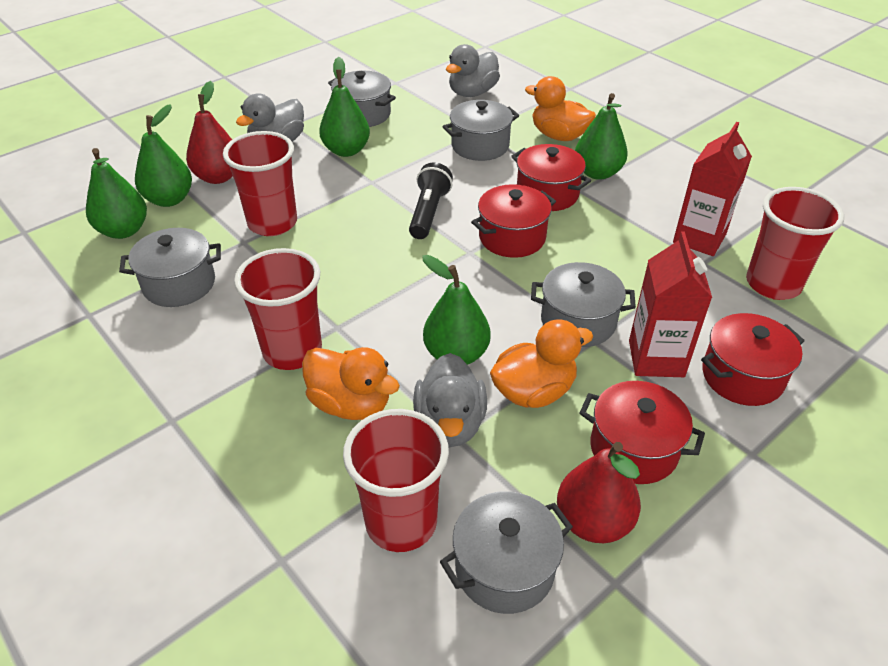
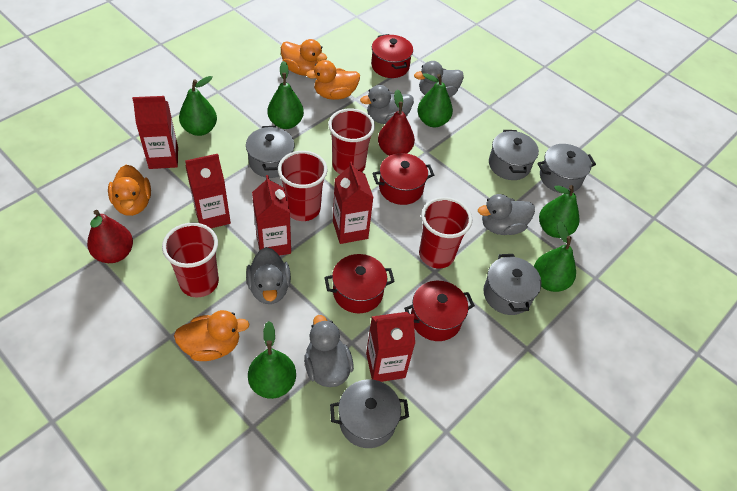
black flashlight: 1 -> 0
green pear: 5 -> 6
grey duck: 3 -> 5
orange duck: 3 -> 4
red carton: 2 -> 5

